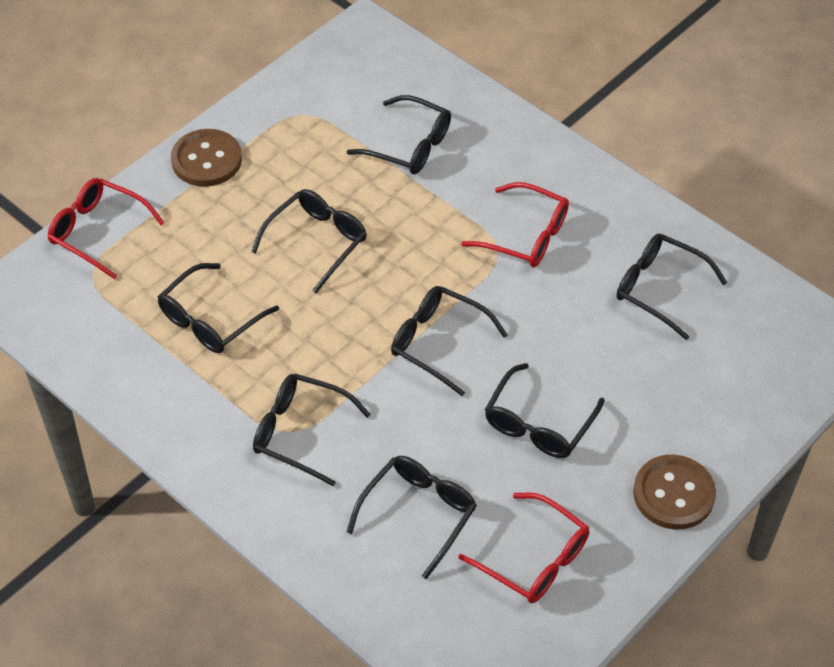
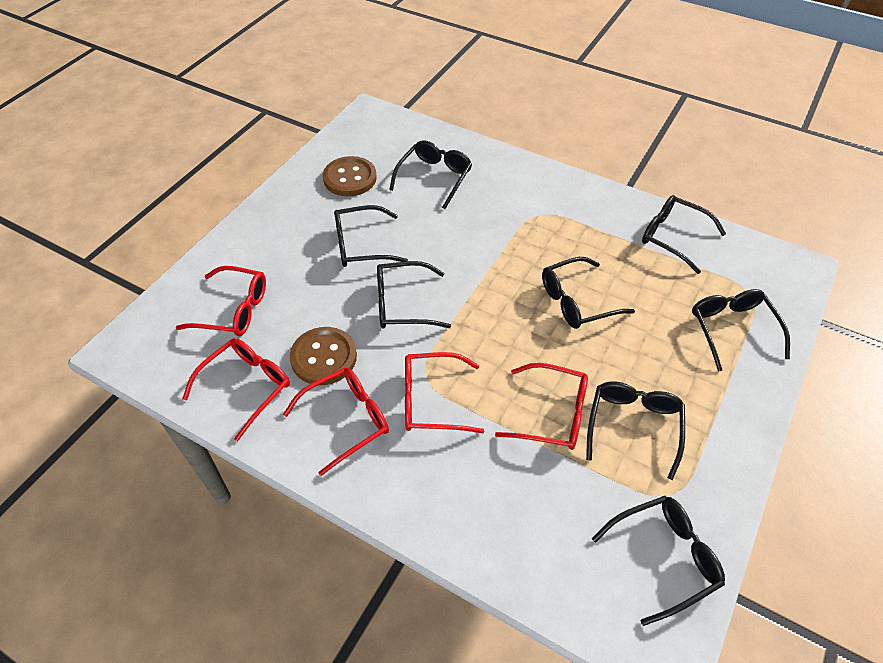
red glasses: 3 -> 5

